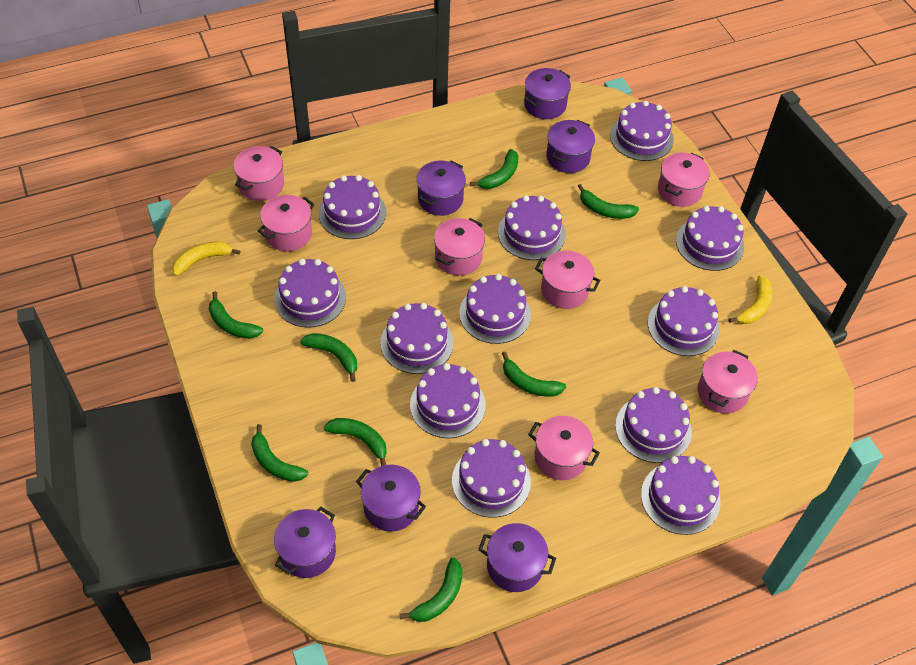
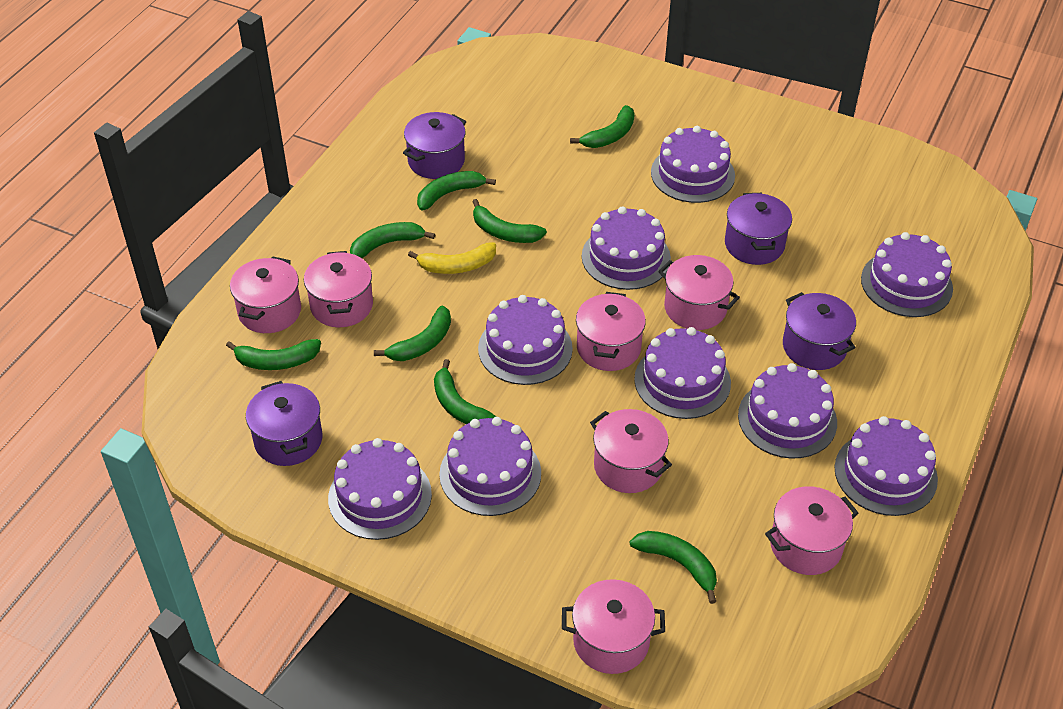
purple cake: 12 -> 9
purple pot: 6 -> 4
yellow banana: 2 -> 1

